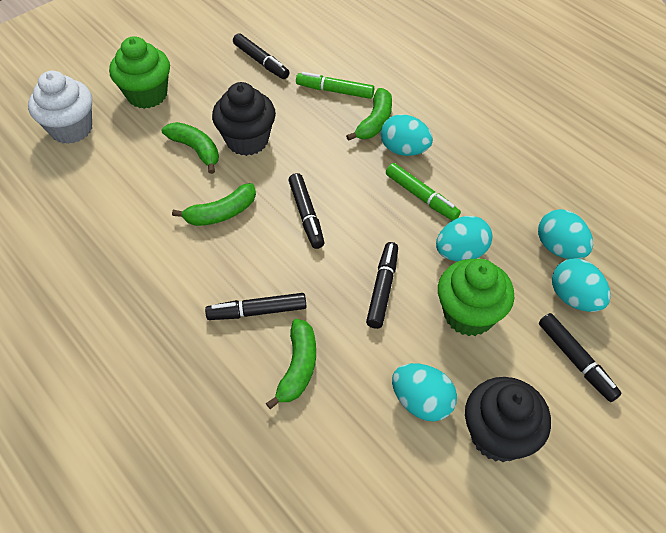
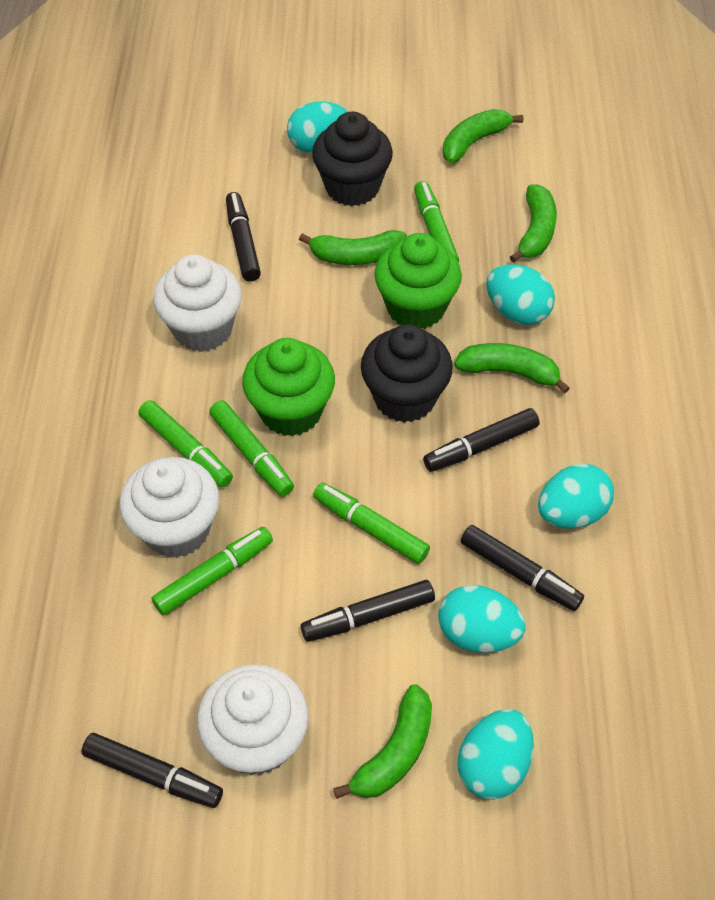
green banana: 4 -> 5
green marker: 2 -> 5
white cupcake: 1 -> 3

